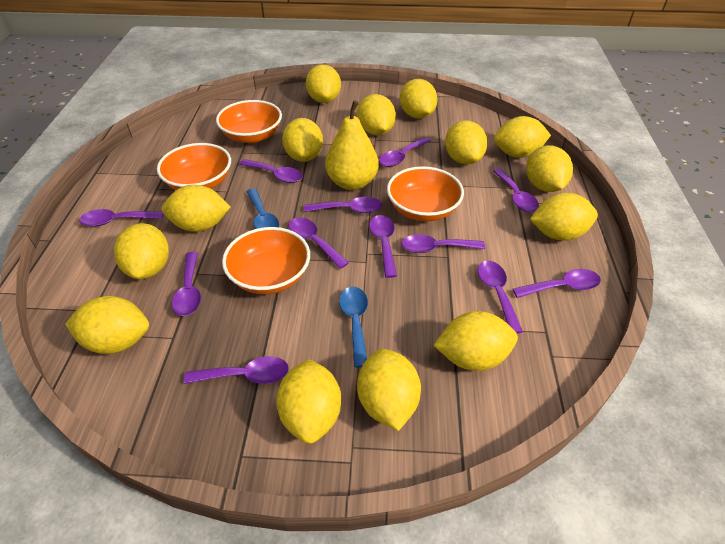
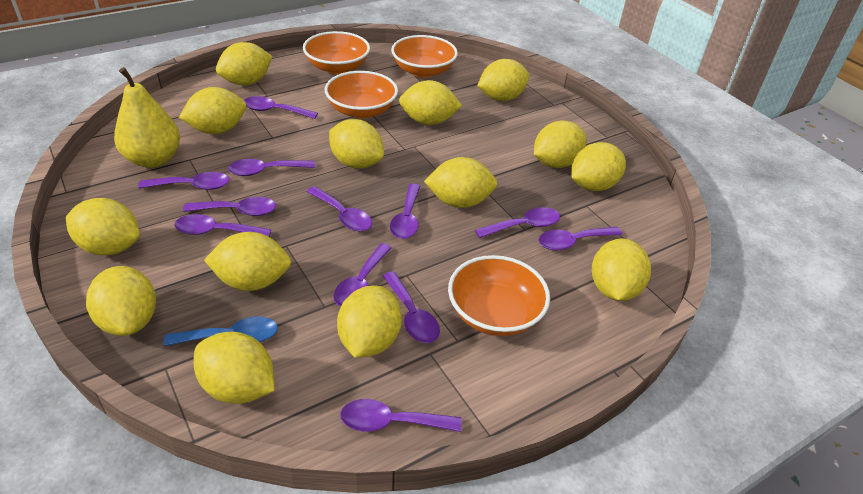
blue spoon: 2 -> 1

